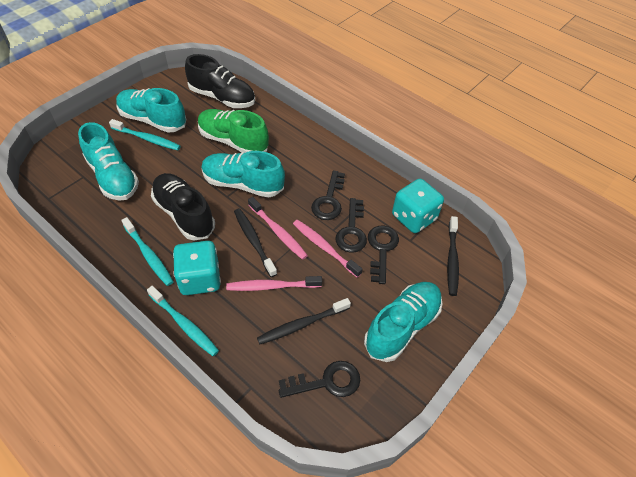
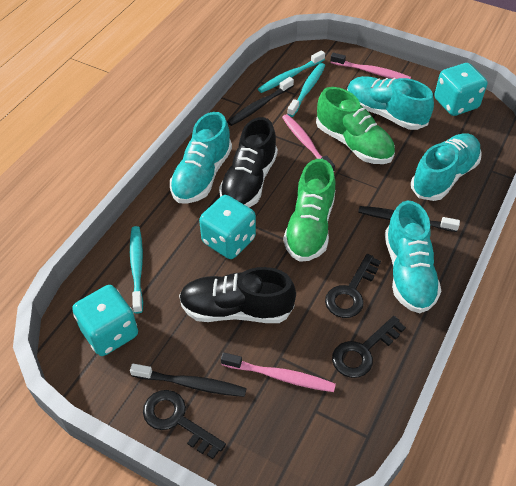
black key: 4 -> 3
green shoe: 1 -> 2
turquoise dice: 2 -> 3

